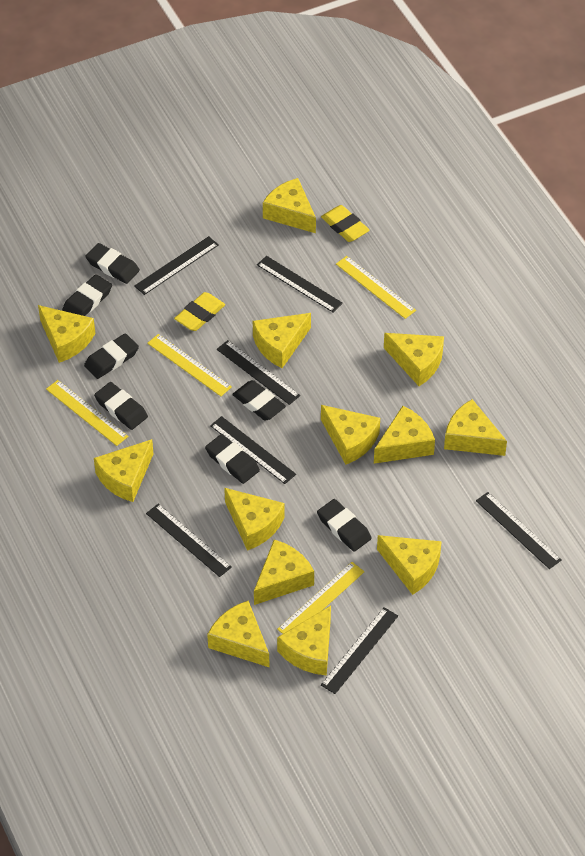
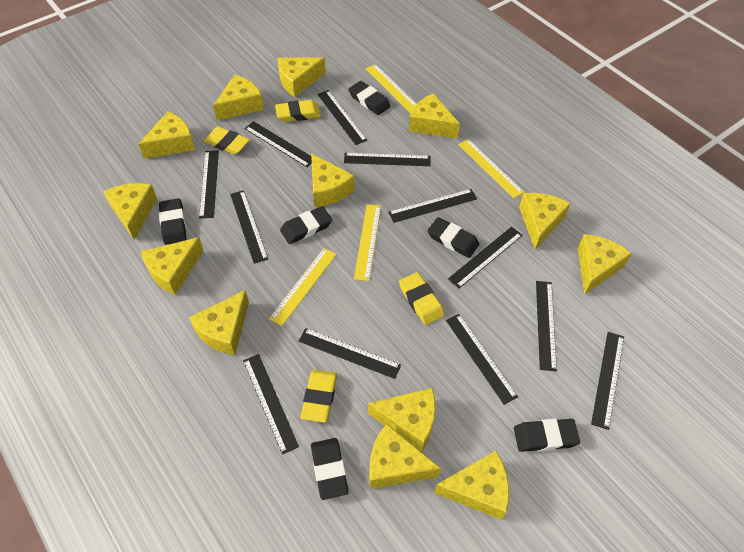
black eraser: 7 -> 6
black ruler: 7 -> 12
yellow eraser: 2 -> 4

